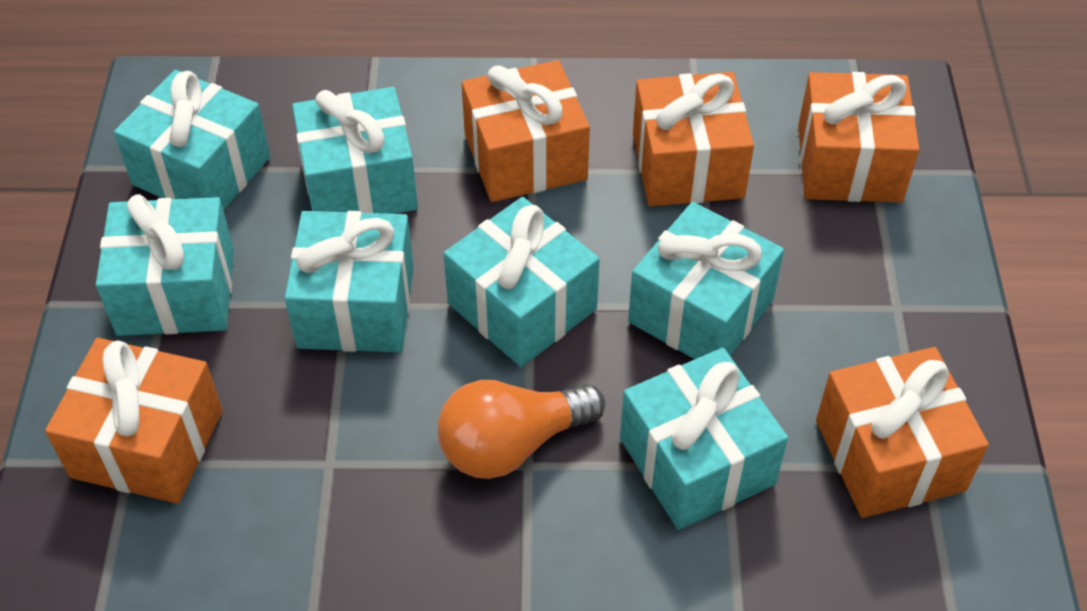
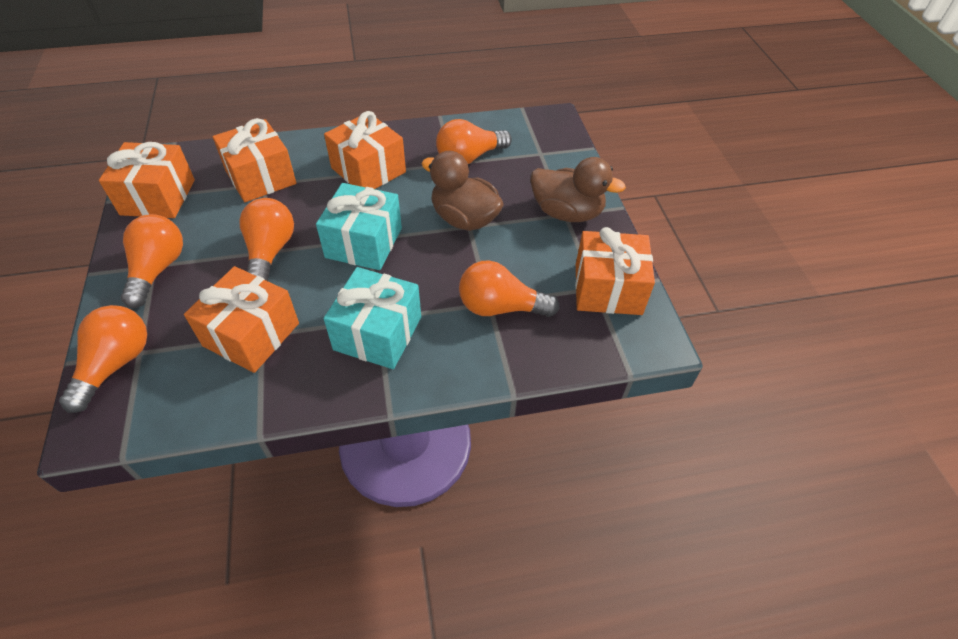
brown duck: 0 -> 2
orange light bulb: 1 -> 5
turquoise gift: 7 -> 2

